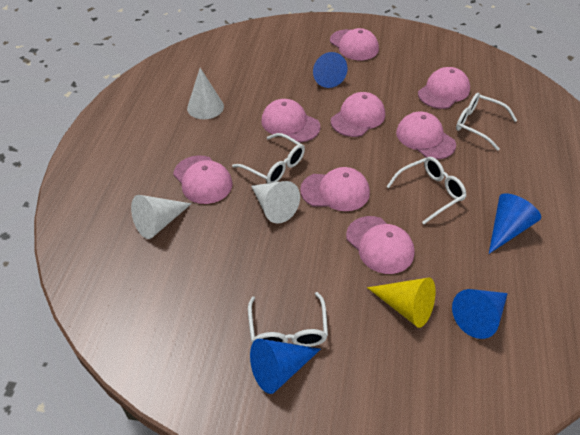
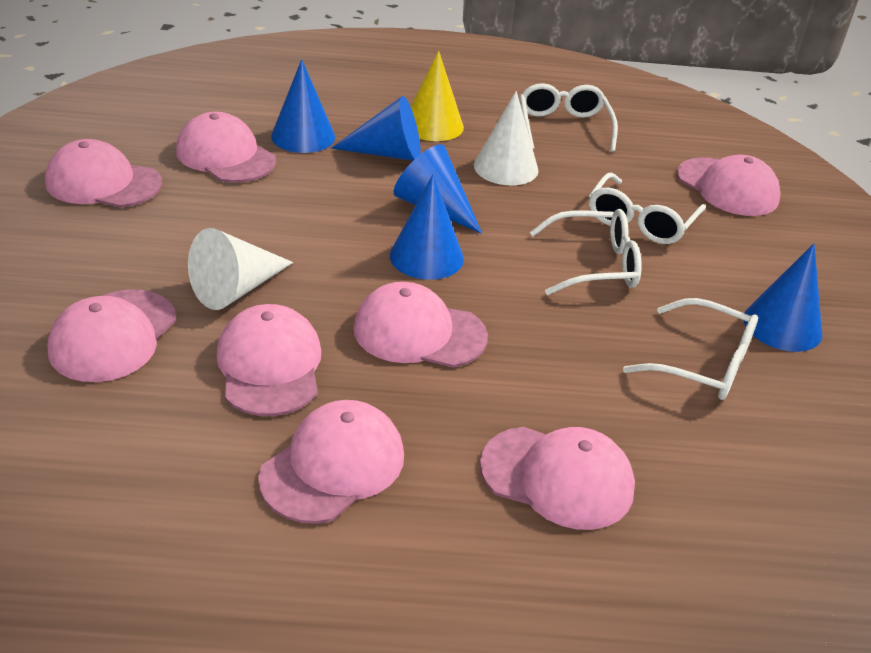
blue cone: 4 -> 5
white cone: 3 -> 2

